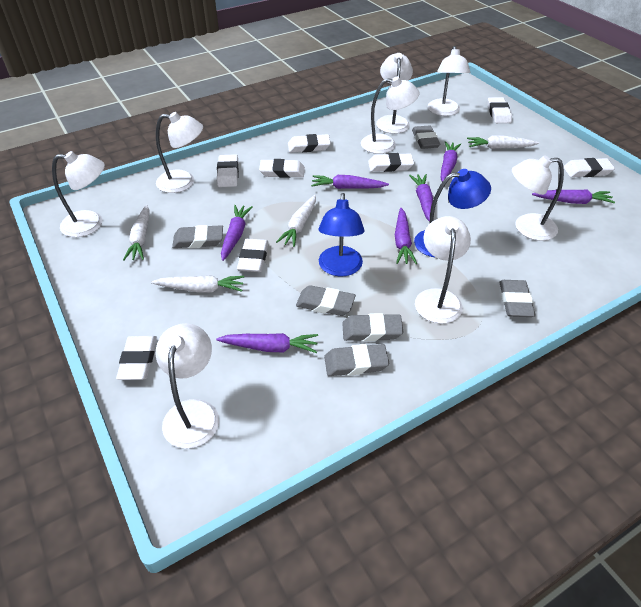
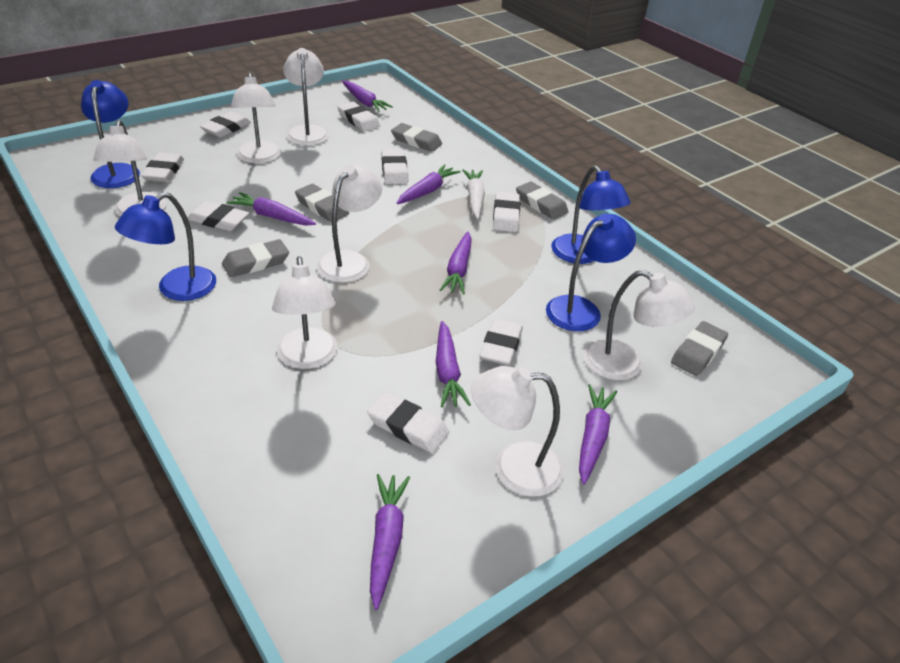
blue lamp: 2 -> 4
grey eraser: 6 -> 5
white carrot: 4 -> 1
white lamp: 8 -> 7

